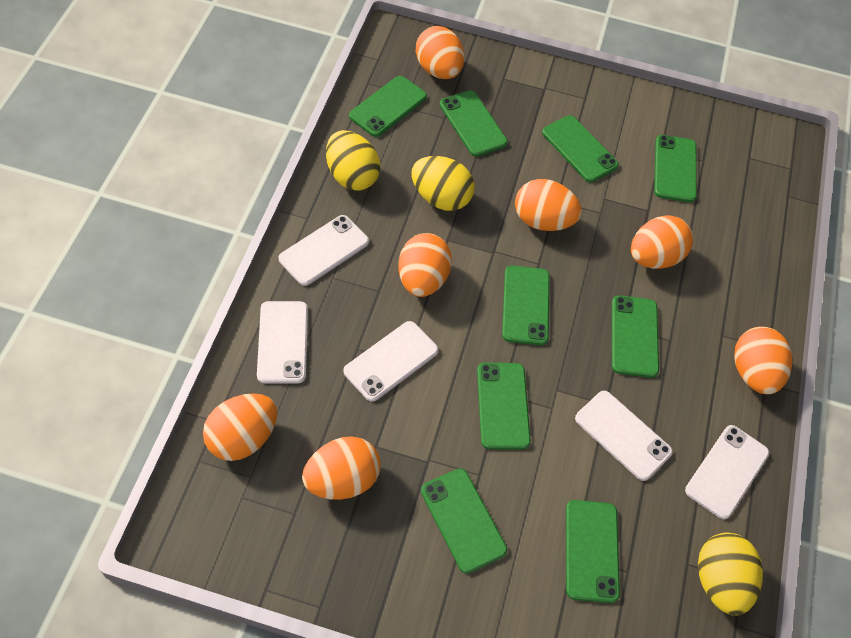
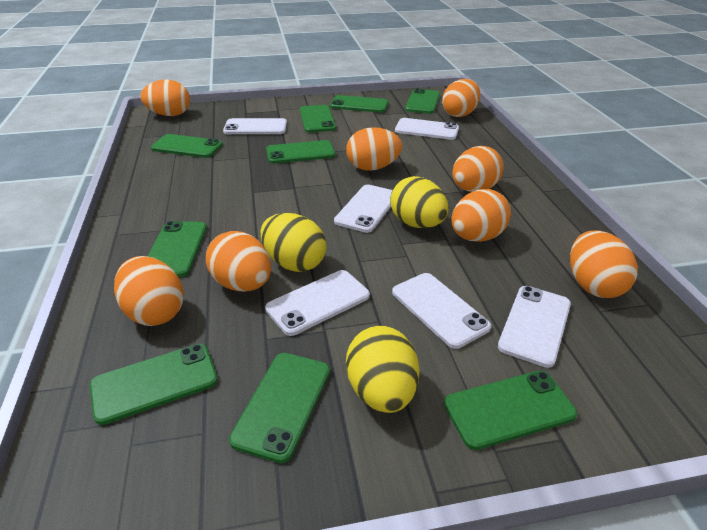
orange egg: 7 -> 8
white phone: 5 -> 6

